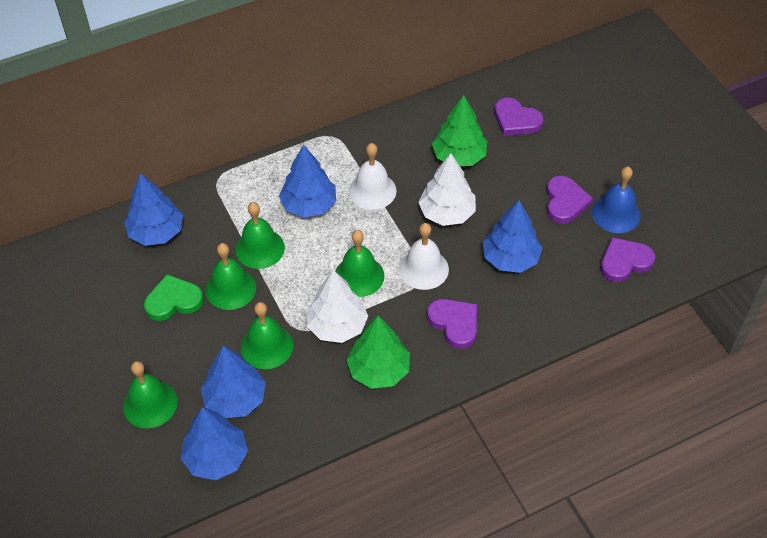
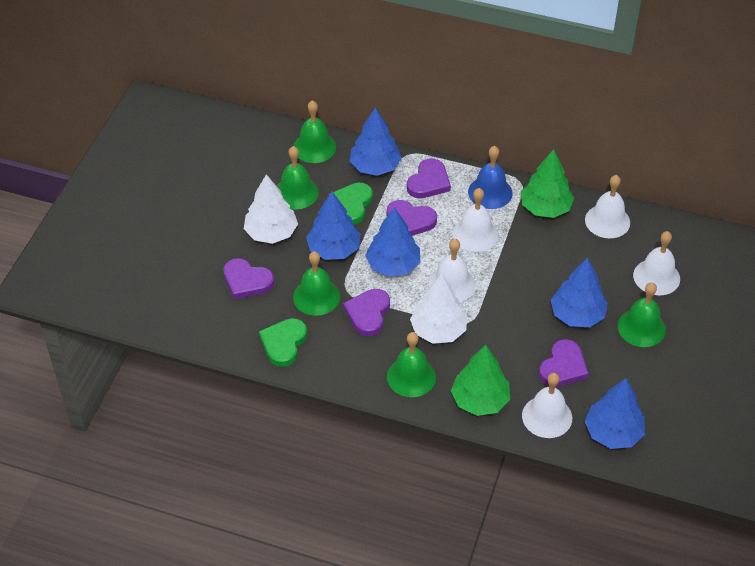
green heart: 1 -> 2
purple heart: 4 -> 5
white bell: 2 -> 5

